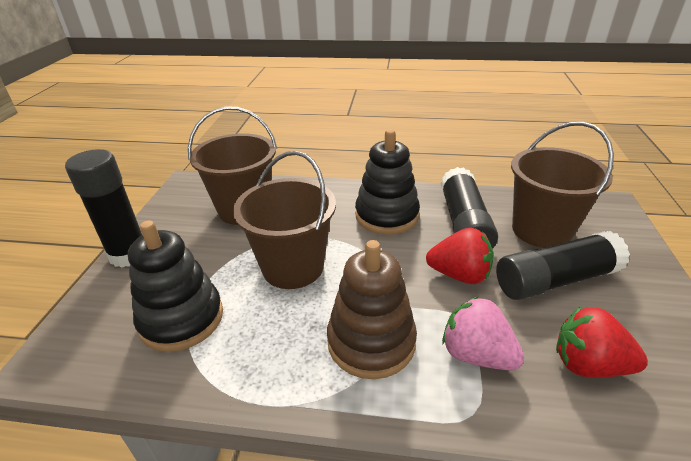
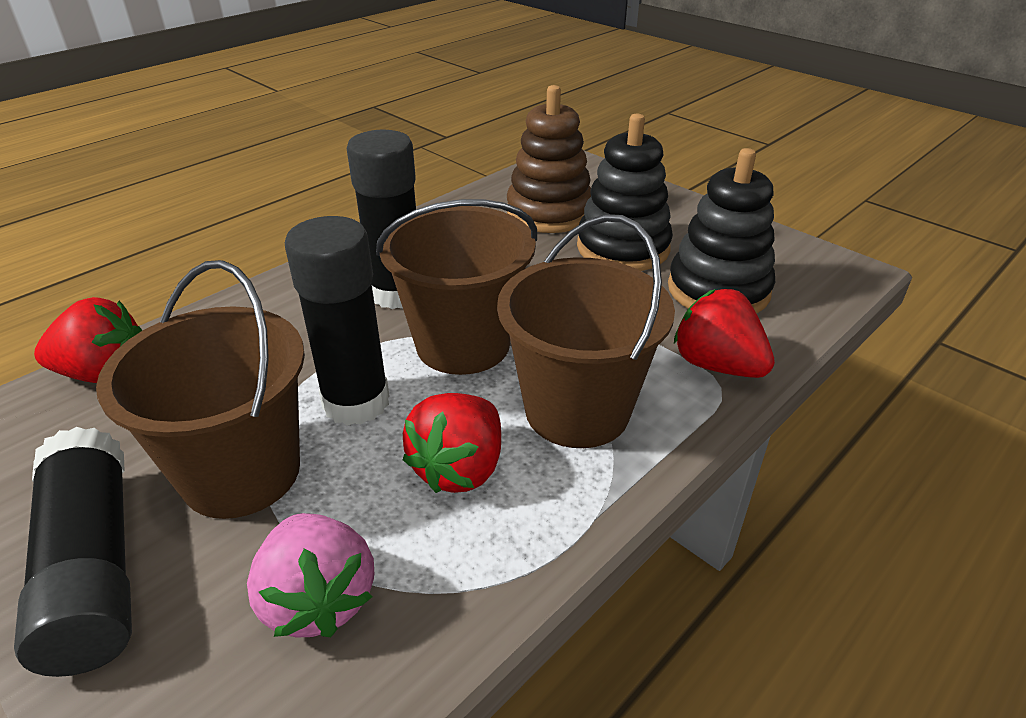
red strawberry: 2 -> 3

